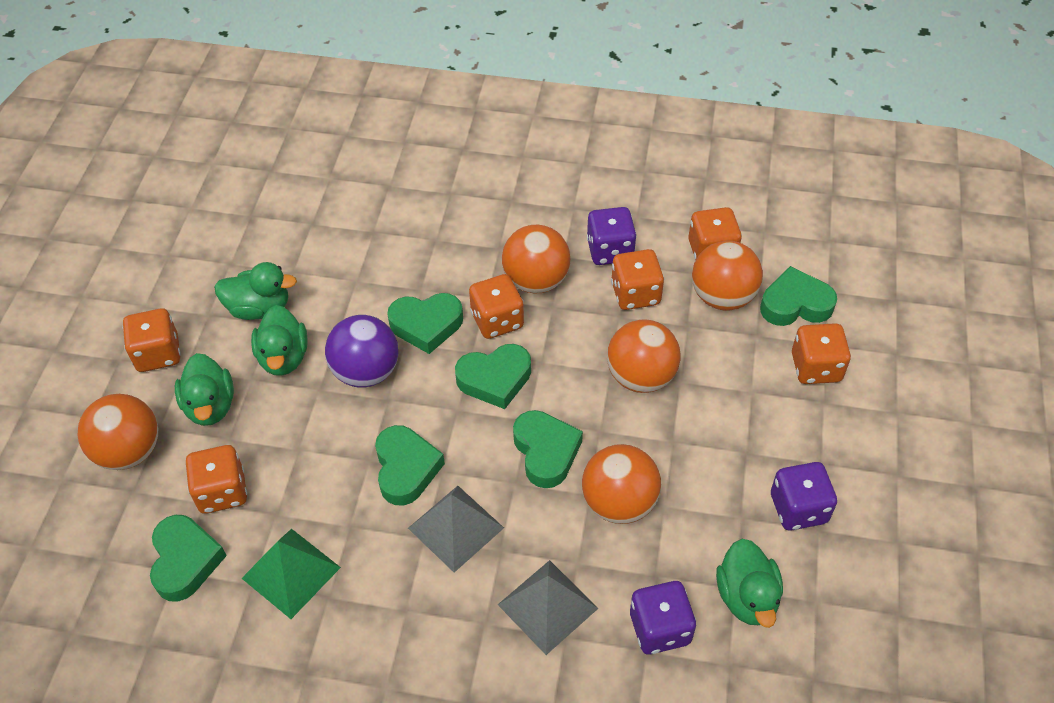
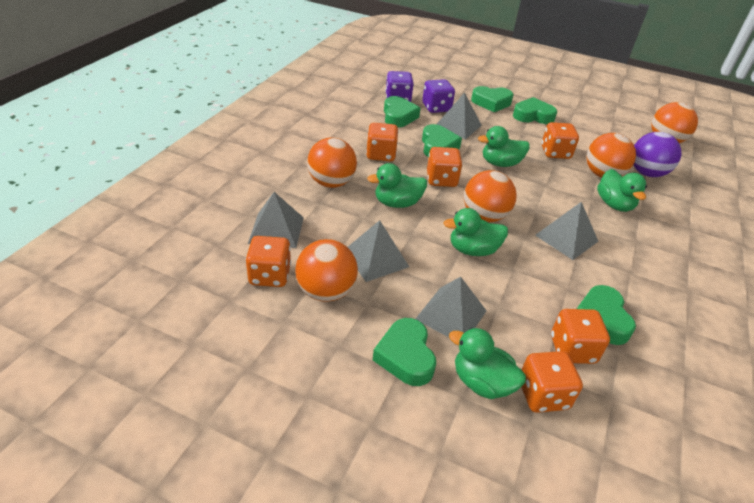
green duck: 4 -> 5
green pyramid: 1 -> 0
grey pyramid: 2 -> 5
purple dice: 3 -> 2

